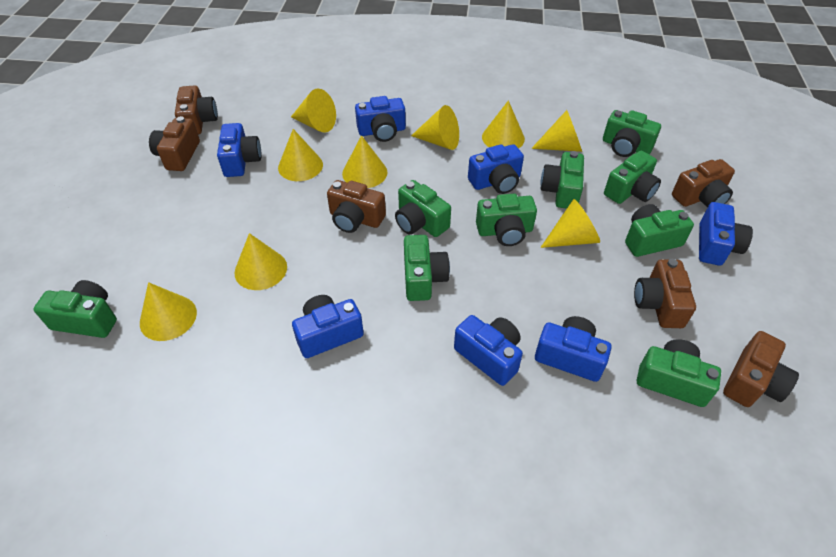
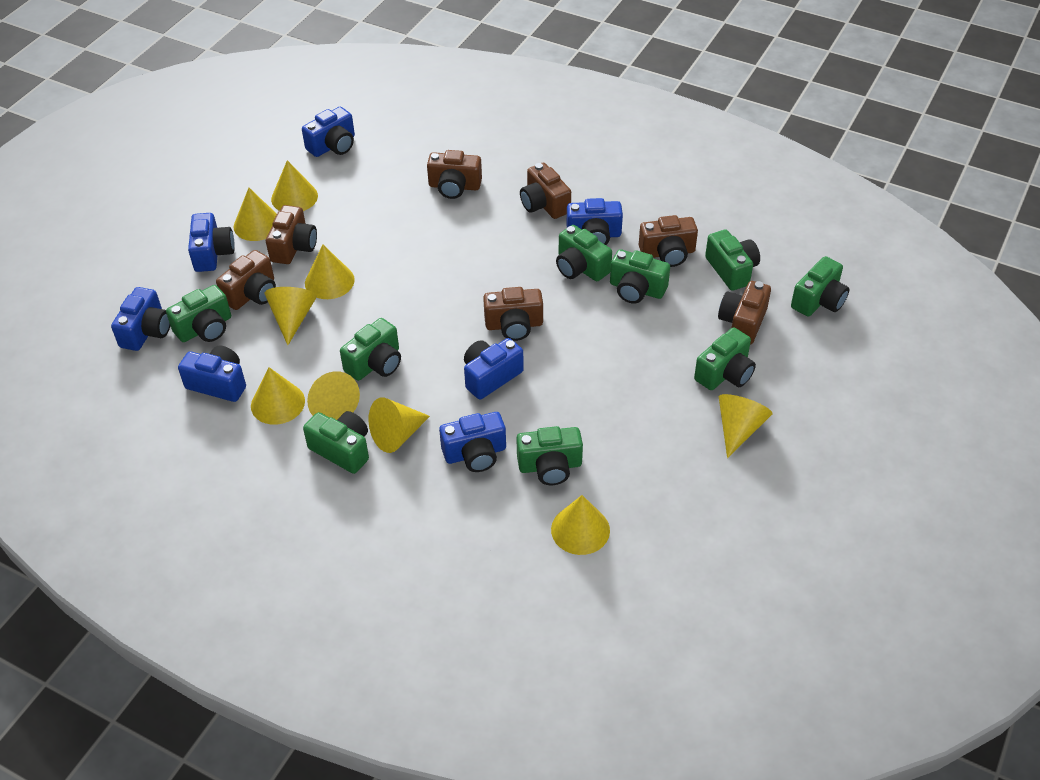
brown camera: 6 -> 7

